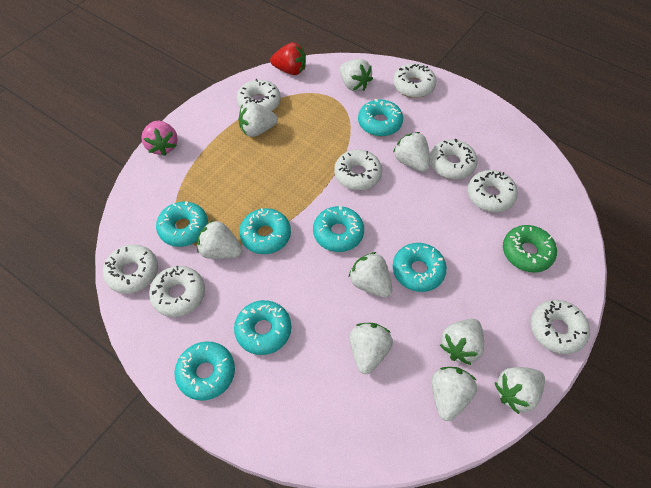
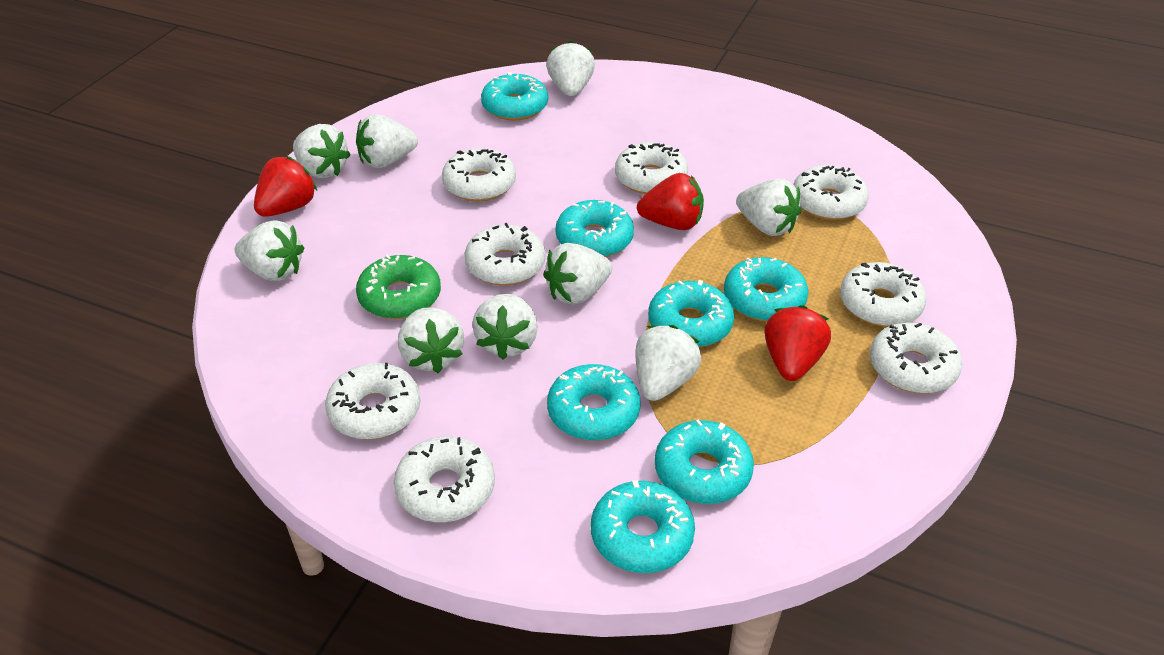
pink strawberry: 1 -> 0
red strawberry: 1 -> 3

